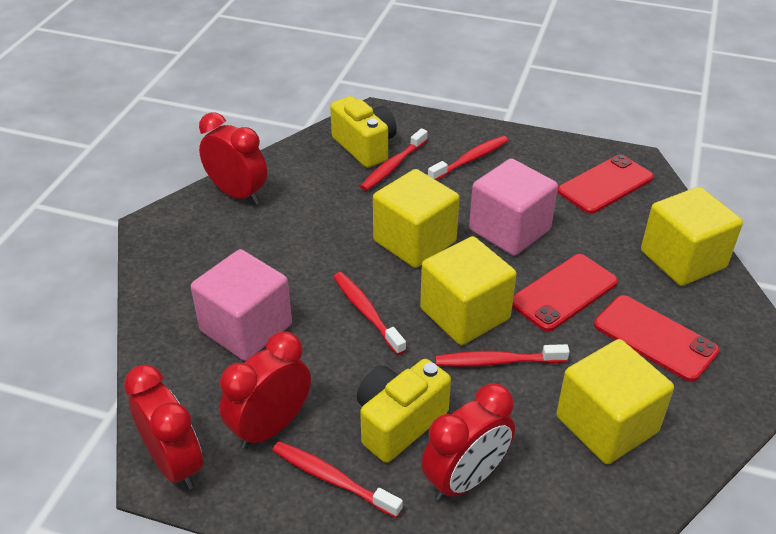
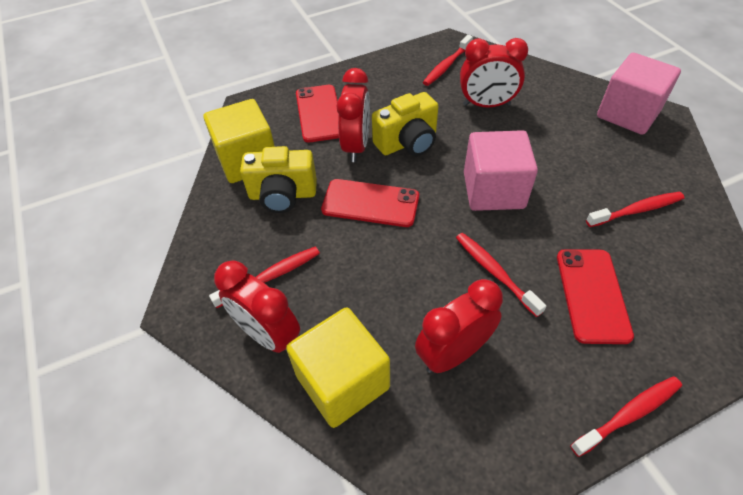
yellow cube: 4 -> 2

